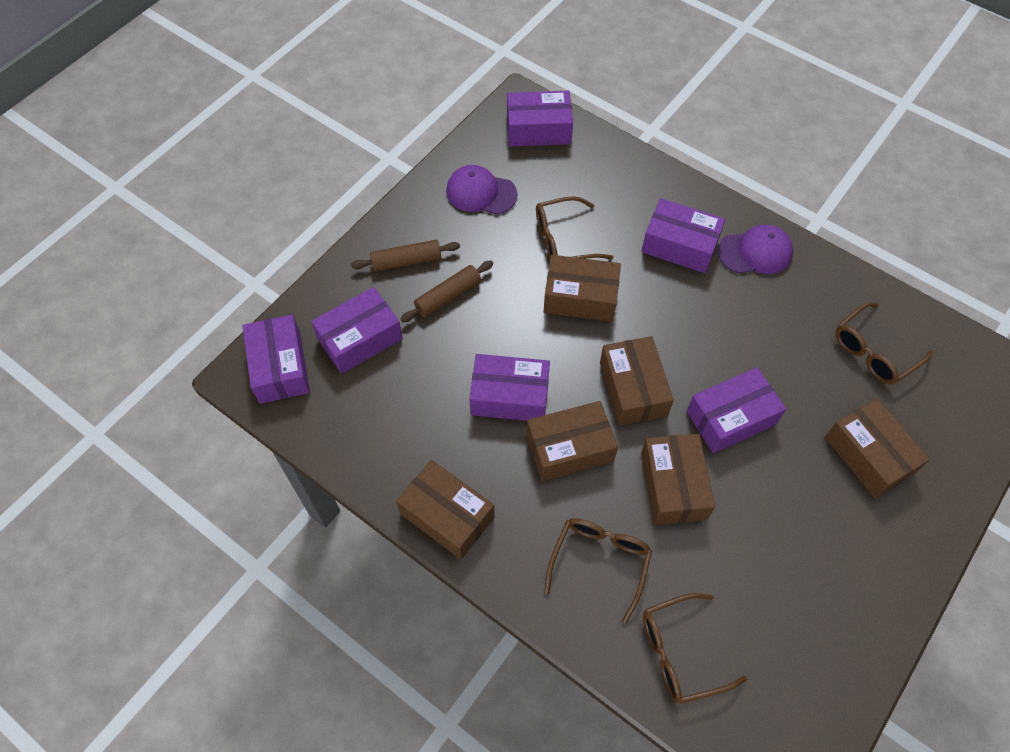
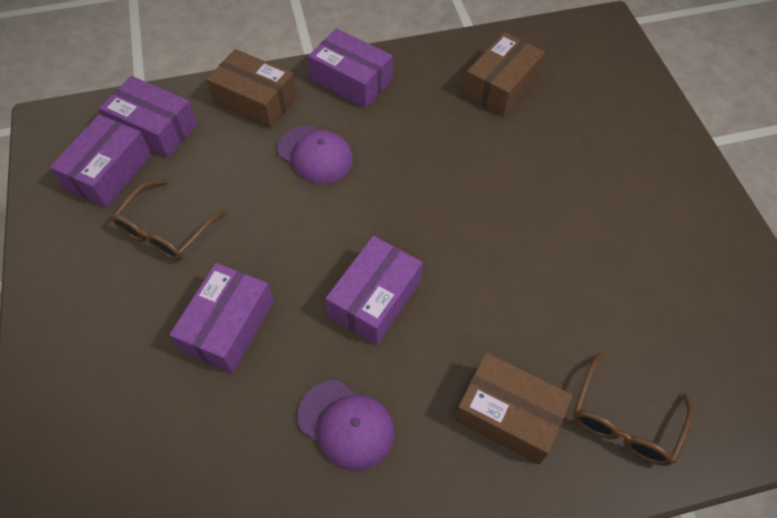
brown box: 6 -> 3
brown glasses: 4 -> 2
brown rolling pin: 2 -> 0
purple box: 6 -> 5

